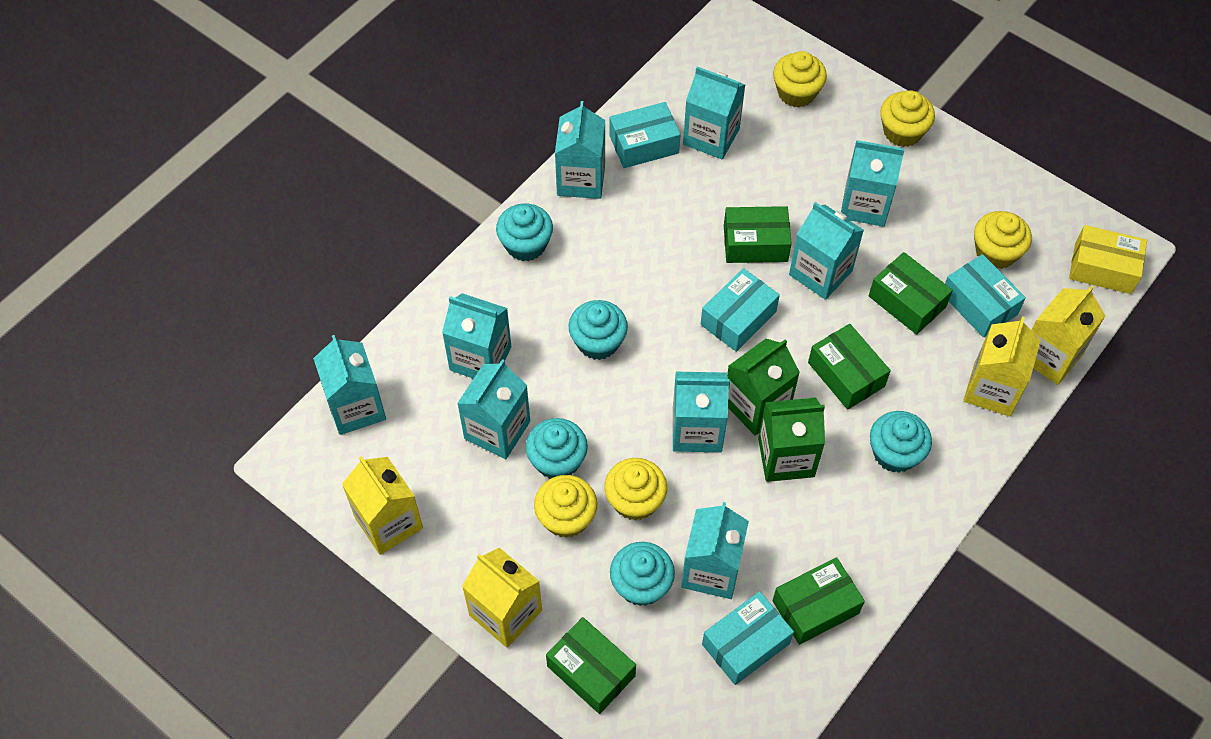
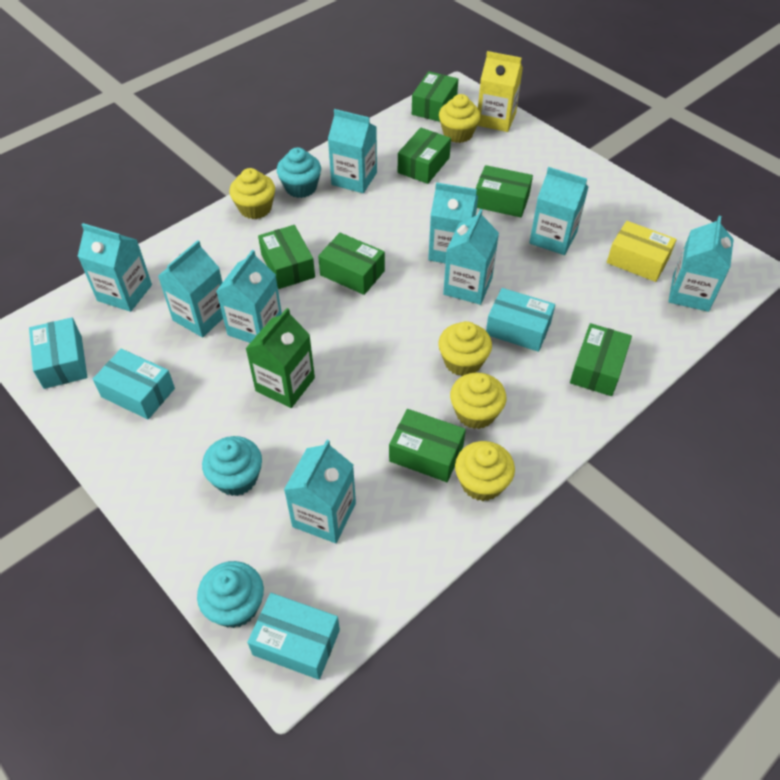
green box: 5 -> 7
green carton: 2 -> 1
turquoise cupcake: 5 -> 3
yellow carton: 4 -> 1

